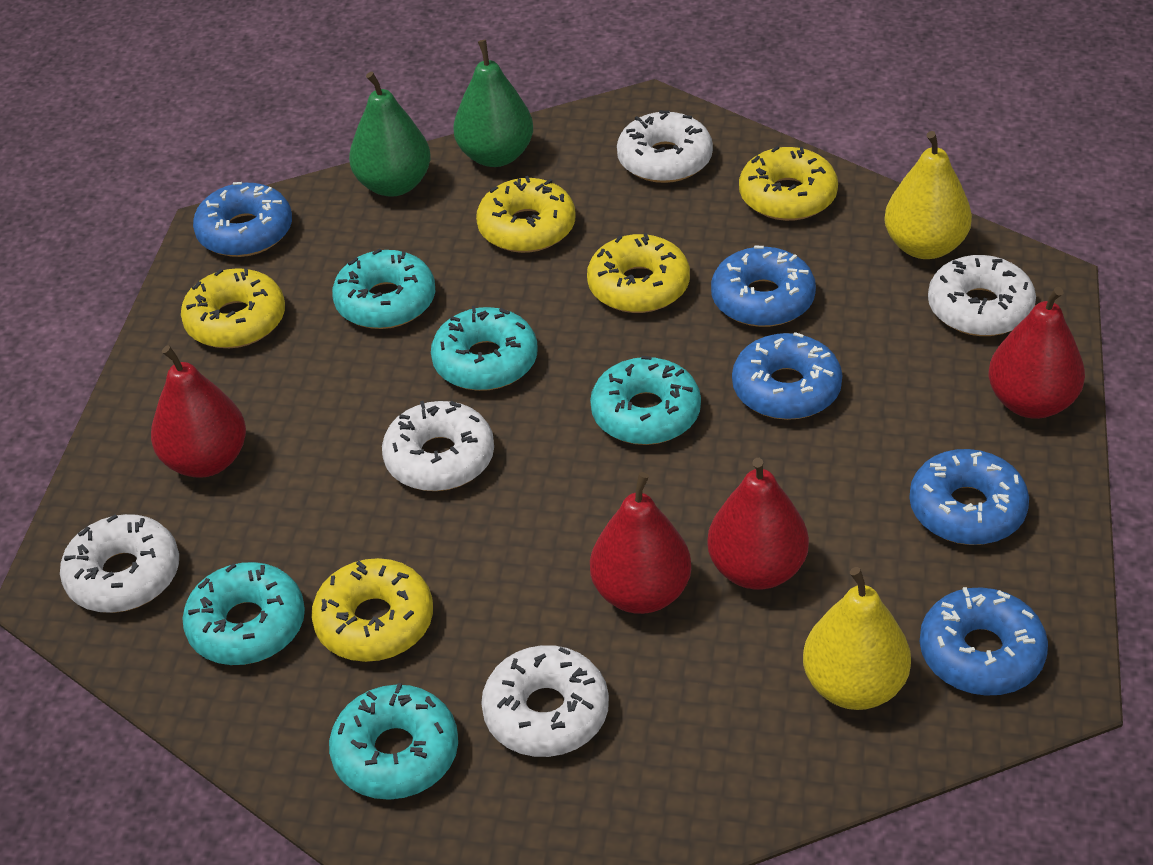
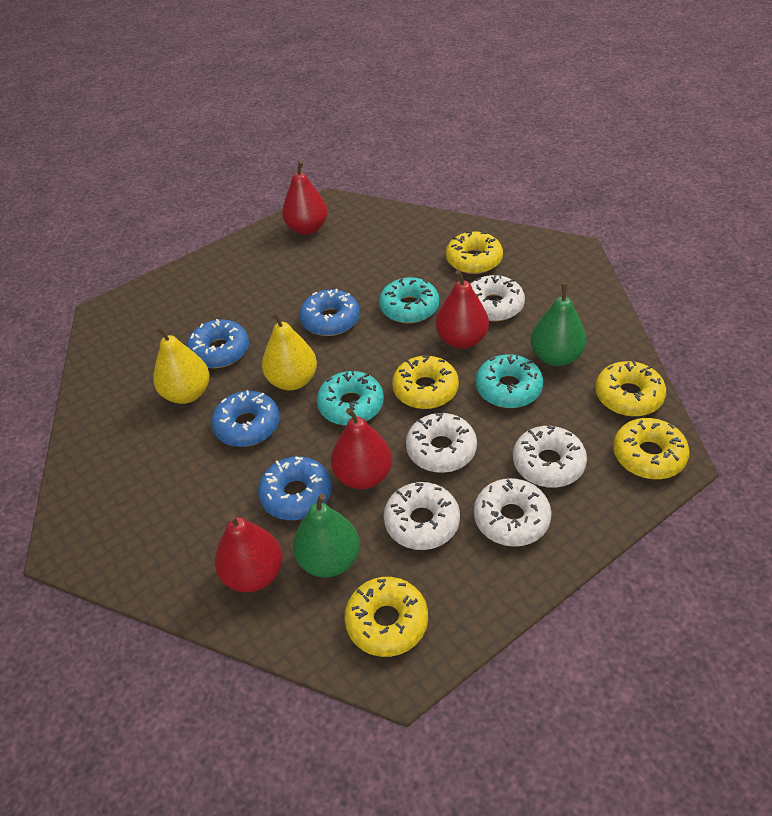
blue donut: 5 -> 4
turquoise donut: 5 -> 3

